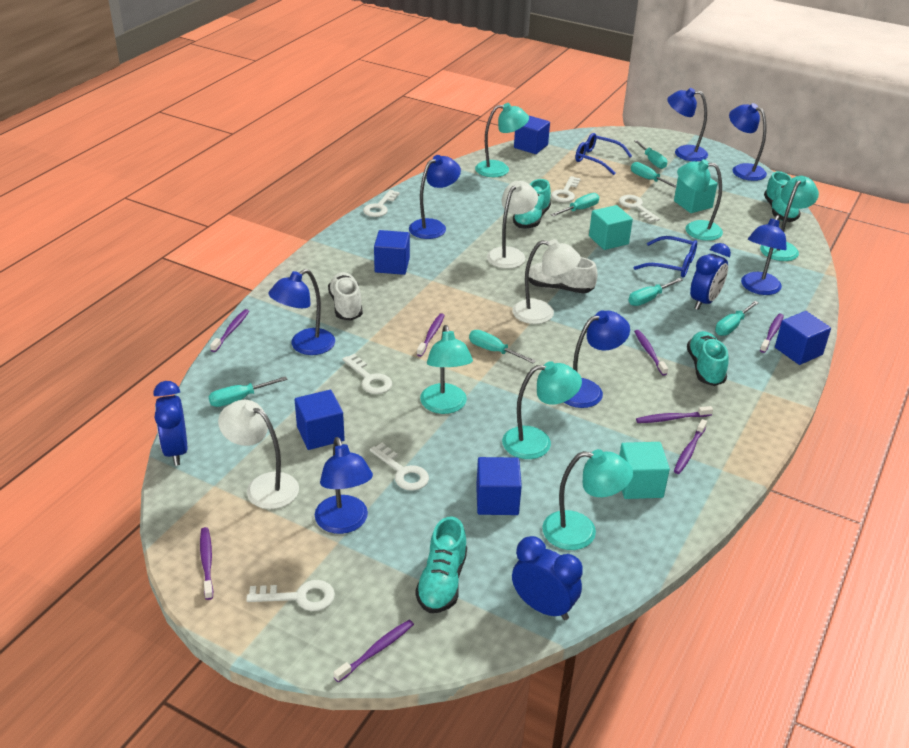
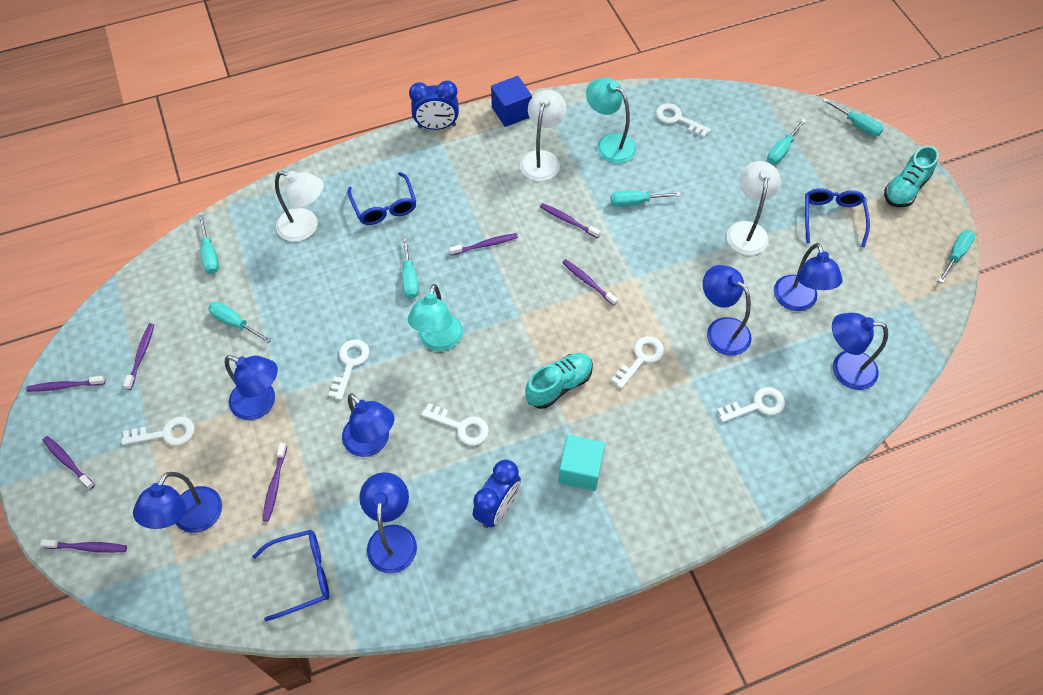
blue clock: 3 -> 2
blue cube: 5 -> 1
blue glasses: 2 -> 3
turquoise cube: 3 -> 1
turquoise lamp: 6 -> 2
turquoise shoe: 4 -> 2
white shoe: 2 -> 0

